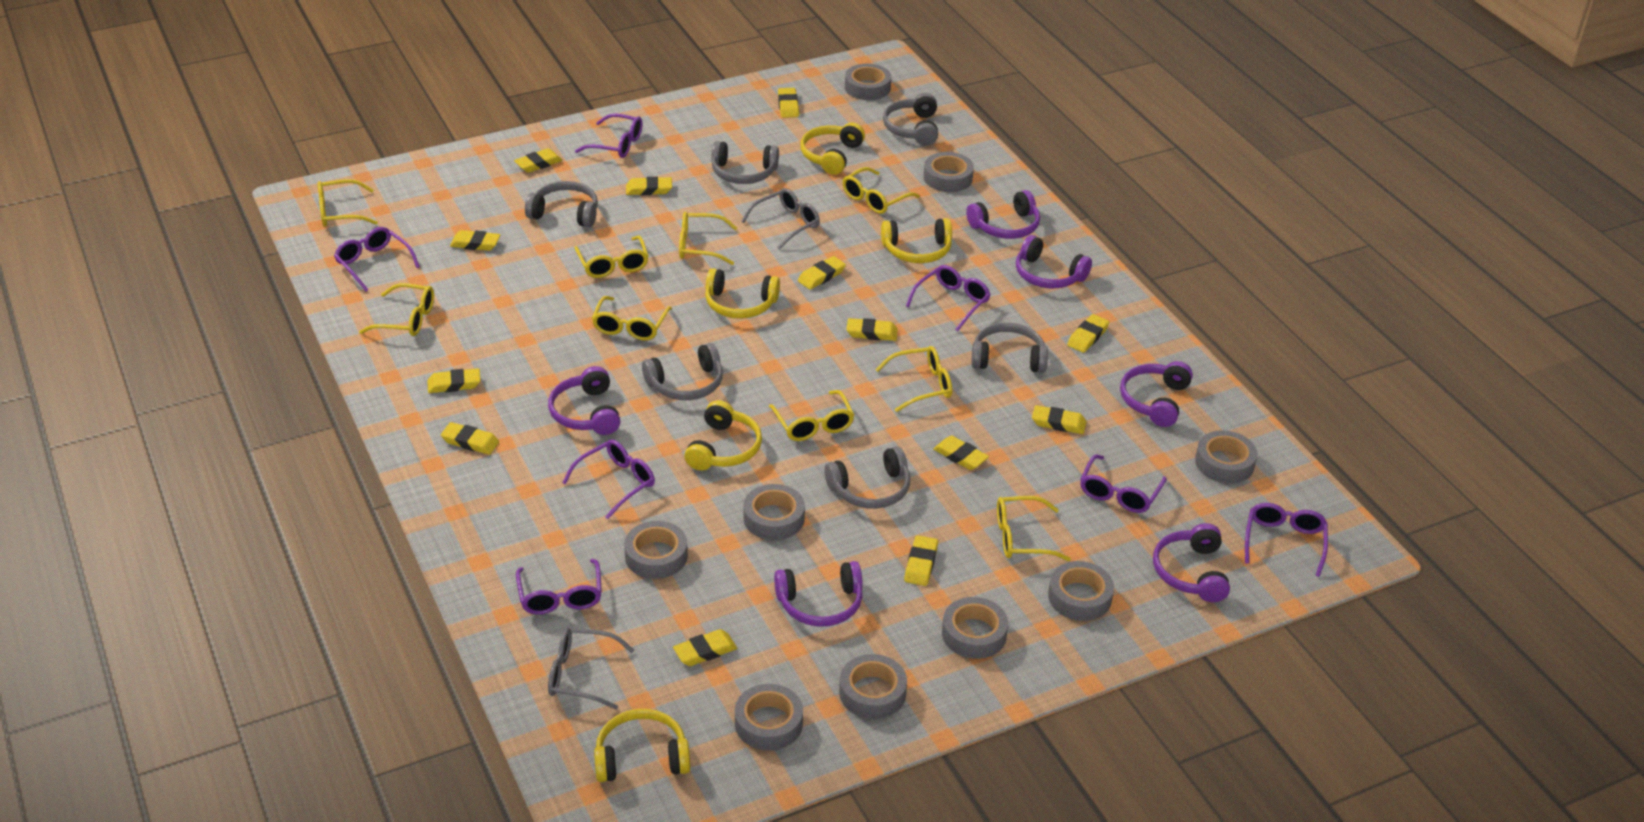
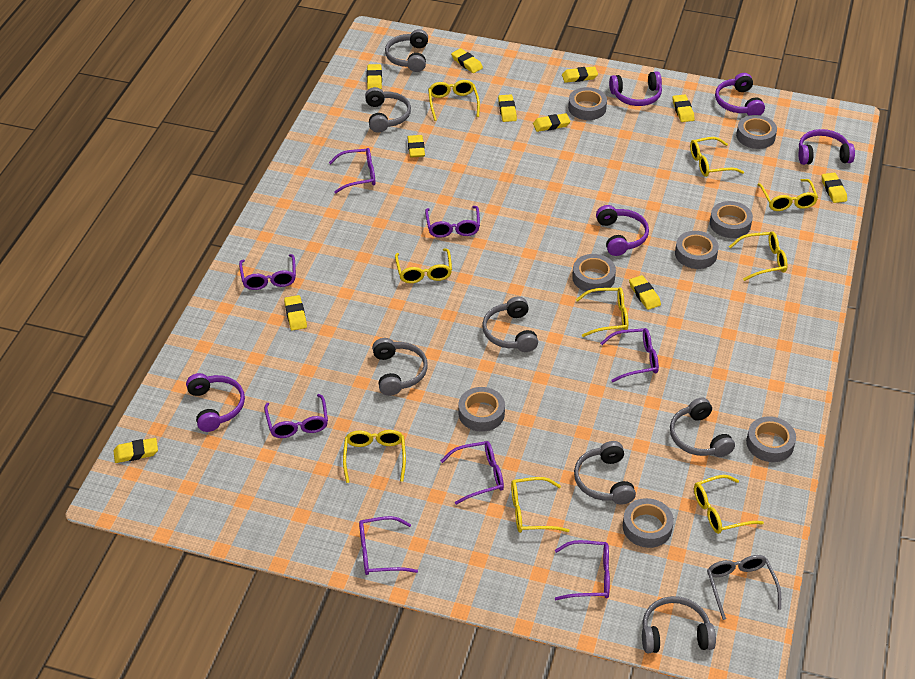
grey glasses: 2 -> 1
grey headphones: 6 -> 7
grey tape: 9 -> 8
purple glasses: 7 -> 8
purple headphones: 6 -> 5
yellow eraser: 13 -> 11
yellow headphones: 5 -> 0

